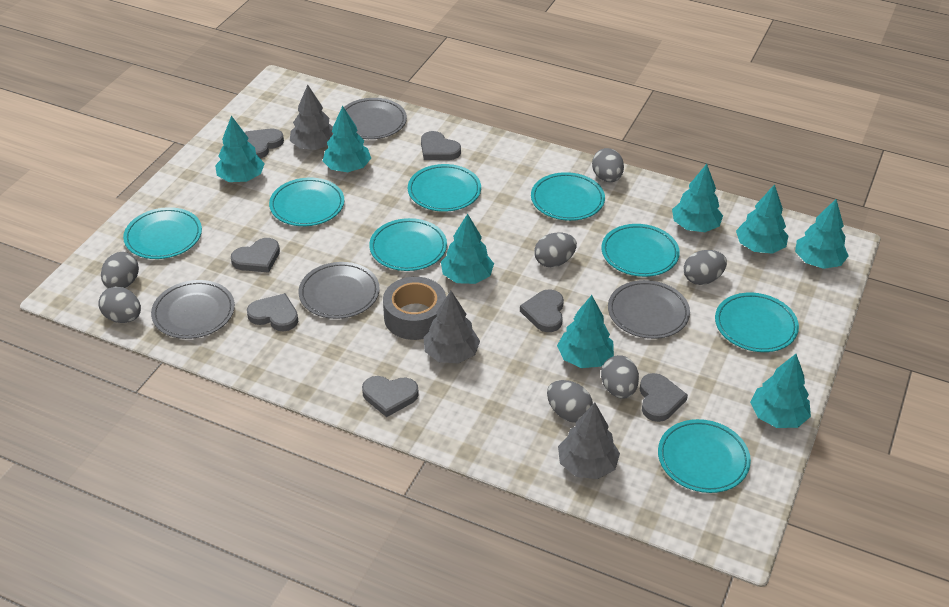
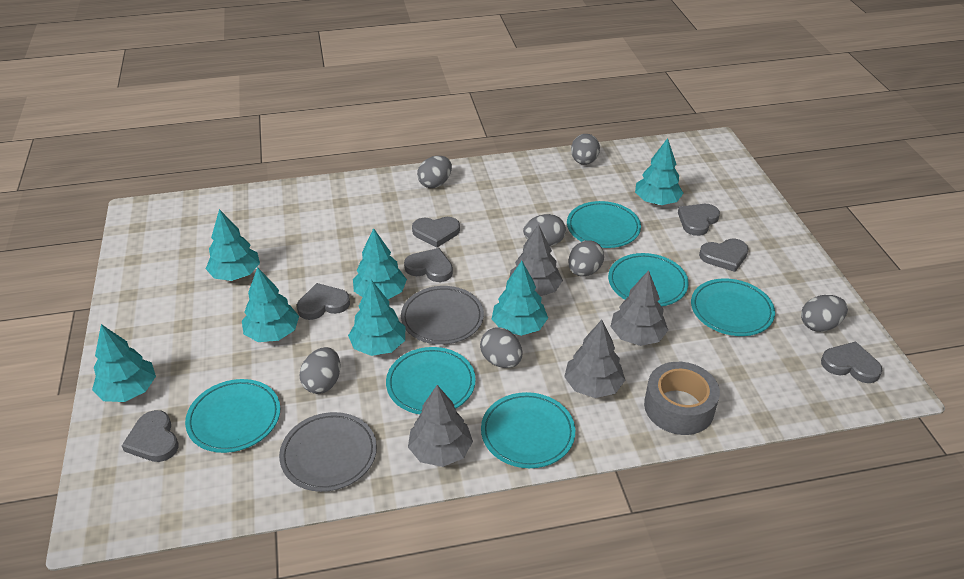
grey plate: 4 -> 2
grey tree: 3 -> 4
turquoise plate: 8 -> 6
turquoise tree: 8 -> 7

